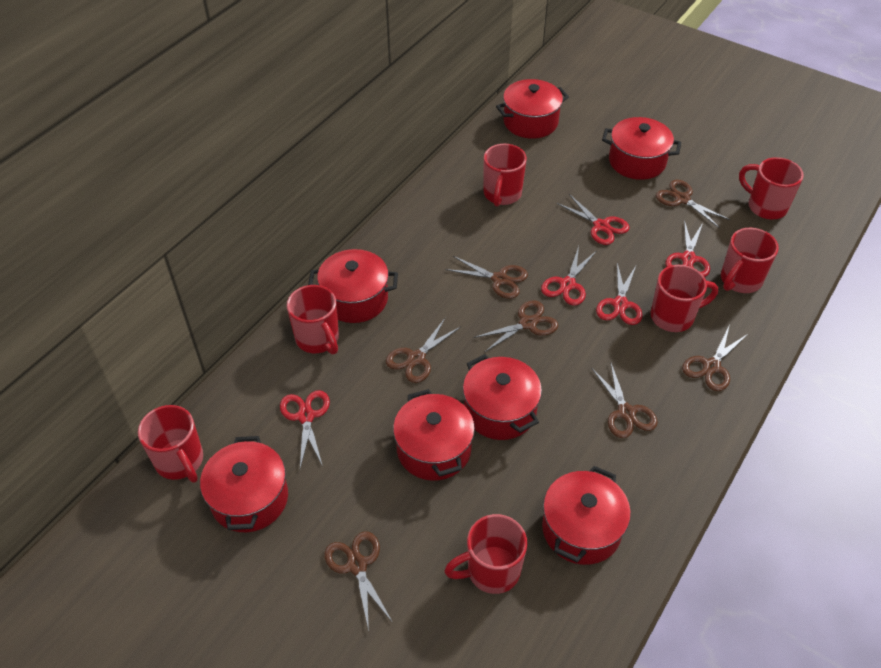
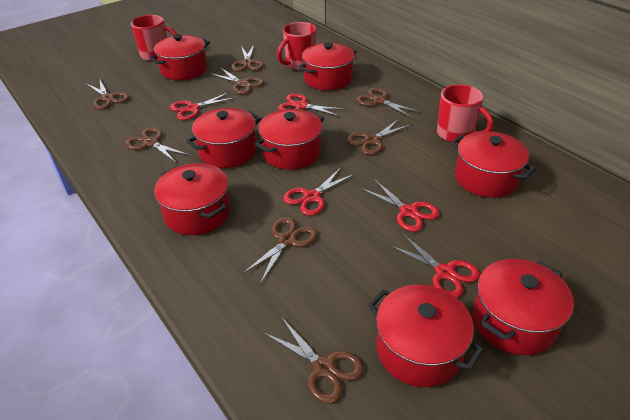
brown scissors: 7 -> 8
red mug: 7 -> 3
red pot: 7 -> 8

